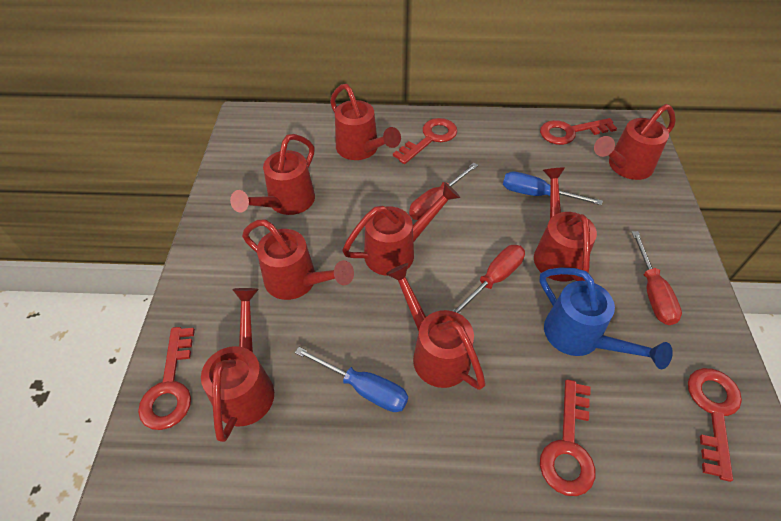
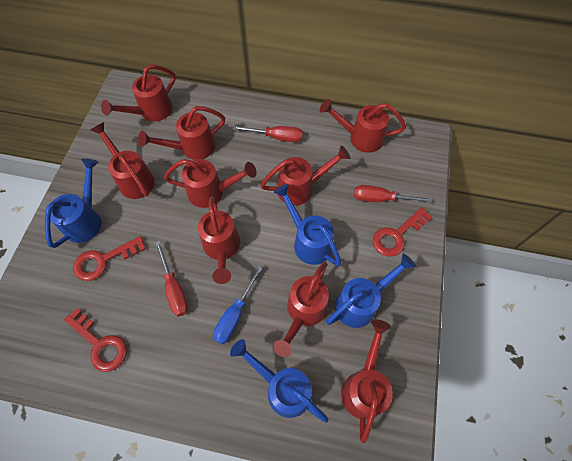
blue screwdriver: 2 -> 1
blue watering can: 1 -> 4
red key: 5 -> 3
red watering can: 8 -> 9

